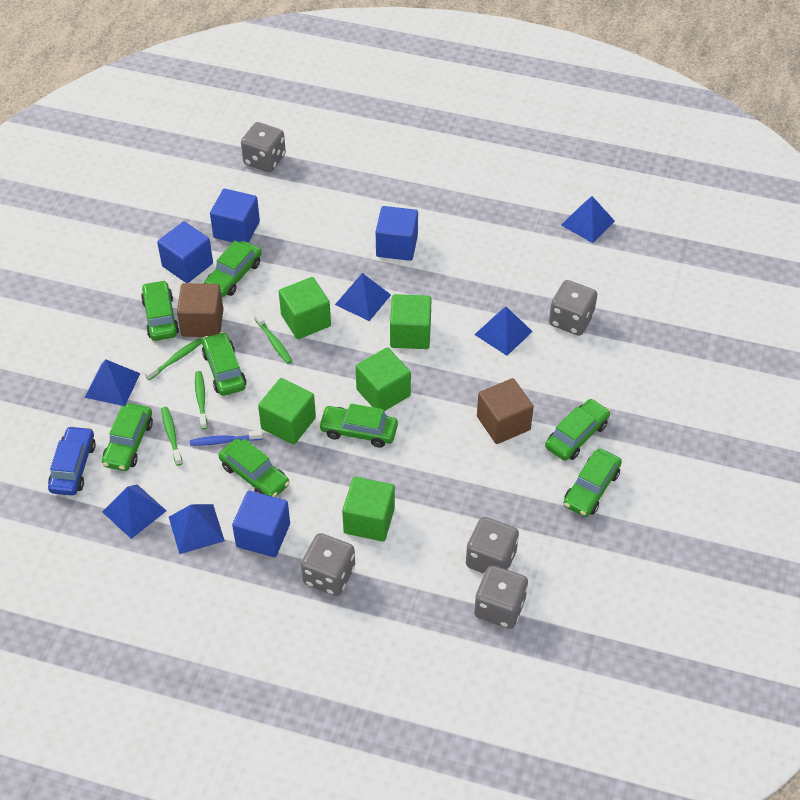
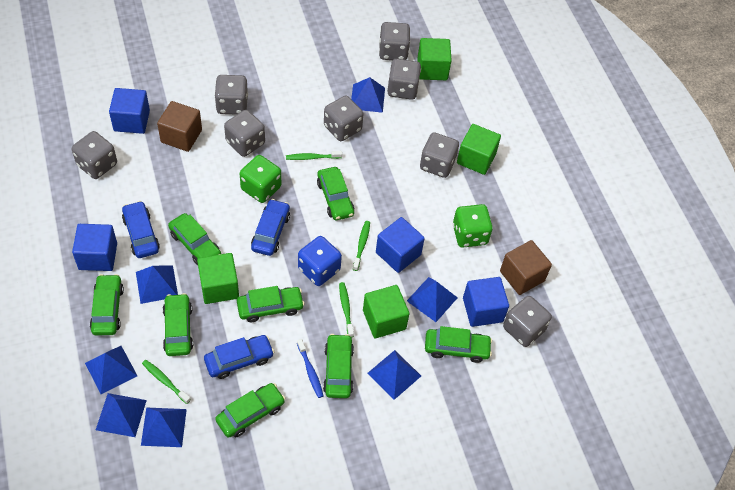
blue car: 1 -> 3
blue dice: 0 -> 1
blue pyramid: 6 -> 7
green cube: 5 -> 4
green dice: 0 -> 2
grey dice: 5 -> 8

